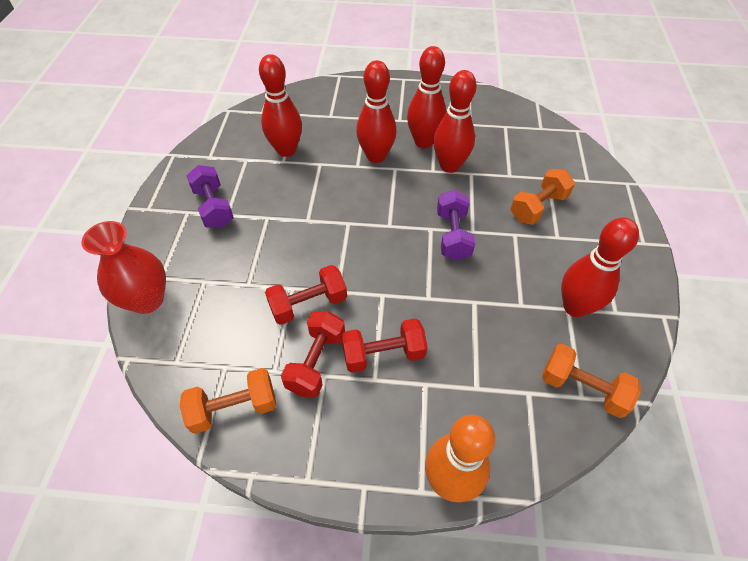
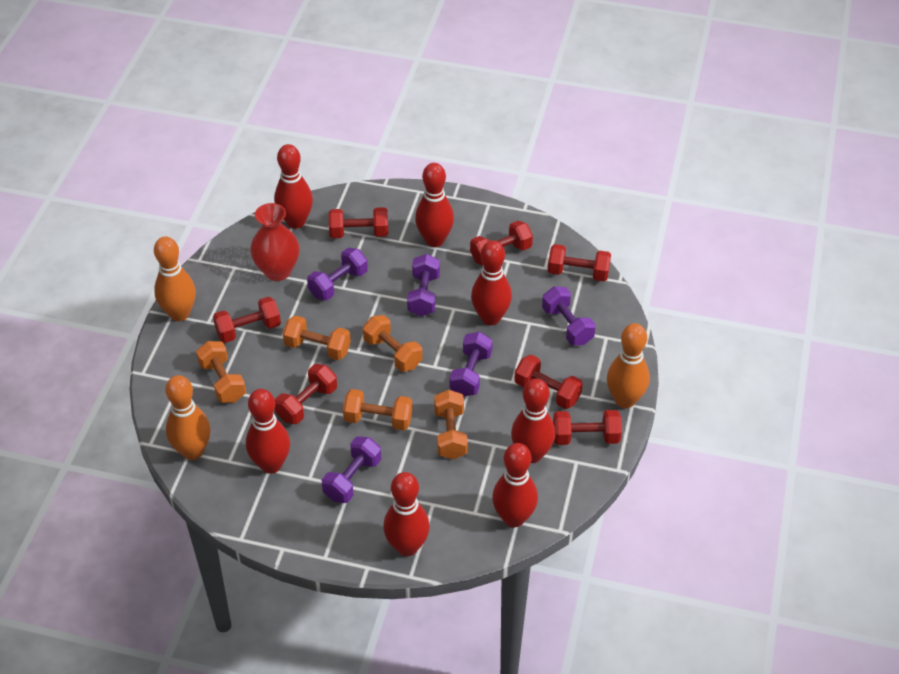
orange bowling pin: 1 -> 3
orange dumbbell: 3 -> 5
purple dumbbell: 2 -> 5
red bowling pin: 5 -> 7
red dumbbell: 3 -> 7

